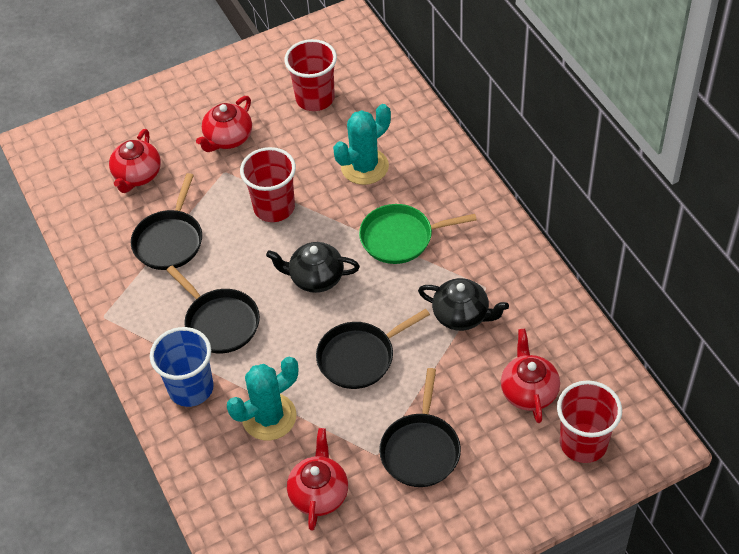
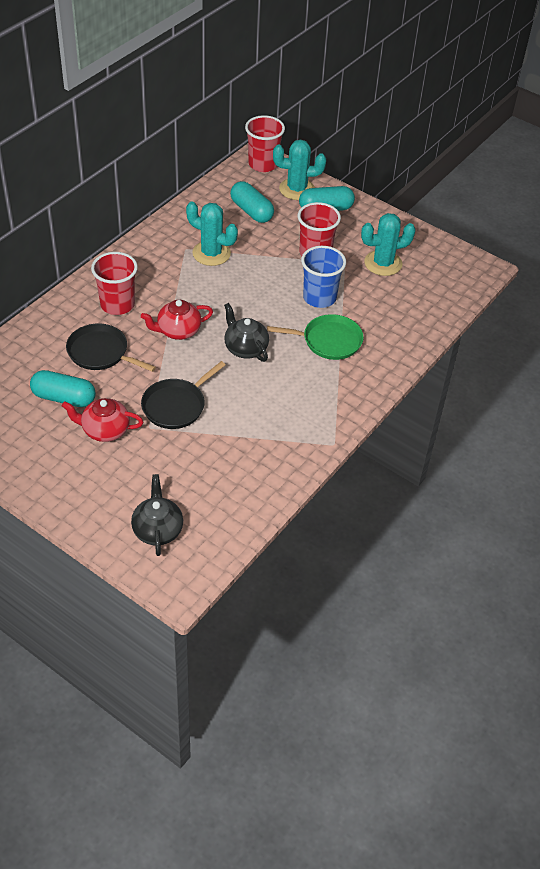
black pan: 4 -> 2
red teapot: 4 -> 2
turquoise cactus: 2 -> 3
turquoise capsule: 0 -> 3

